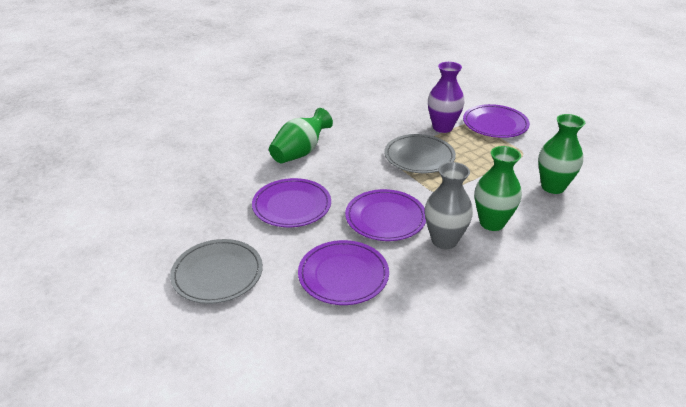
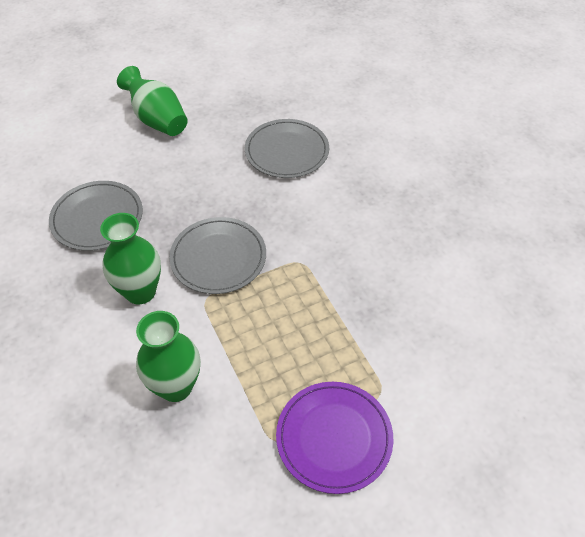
grey plate: 2 -> 3
grey vase: 1 -> 0
purple plate: 4 -> 1
purple vase: 1 -> 0

